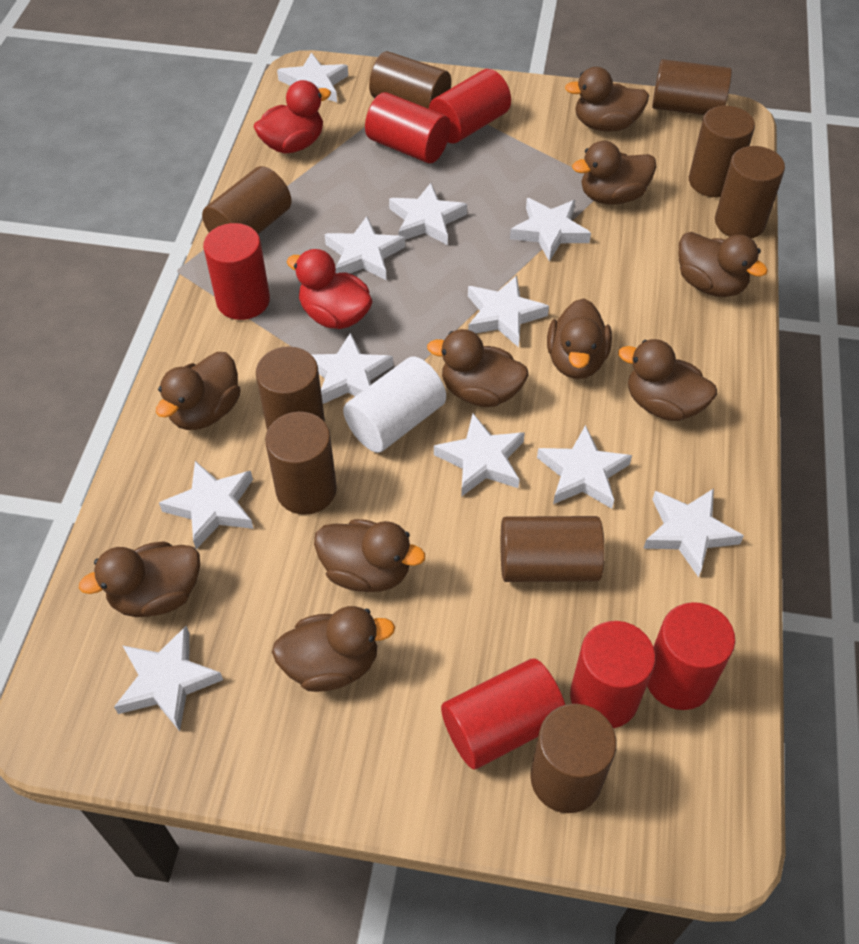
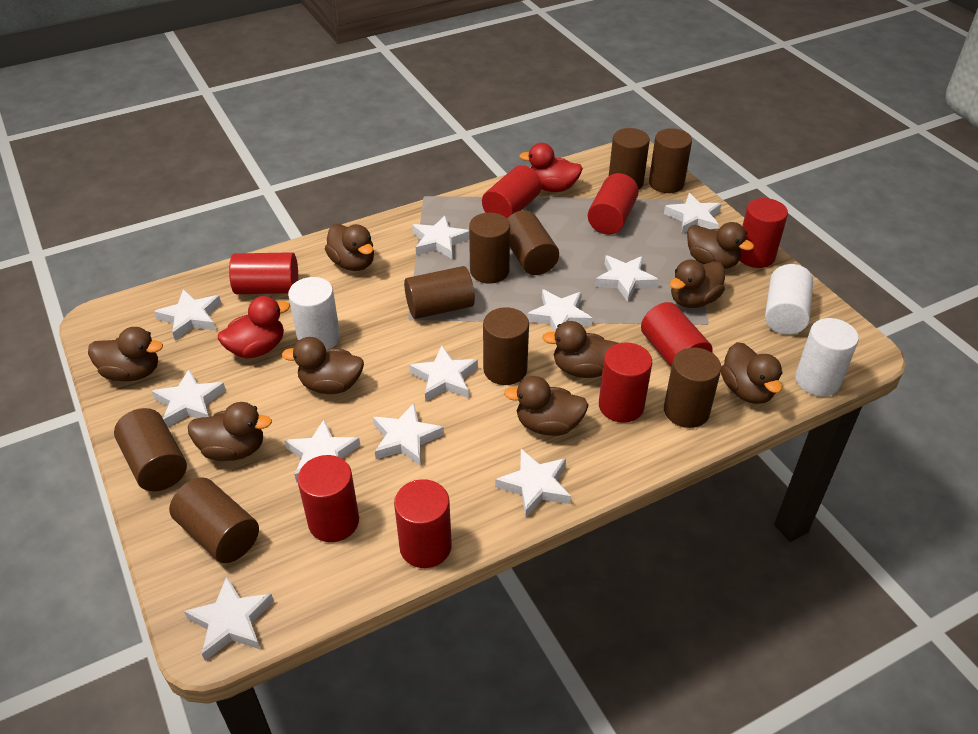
brown duck: 10 -> 9
red cylinder: 6 -> 8
white cylinder: 1 -> 3

